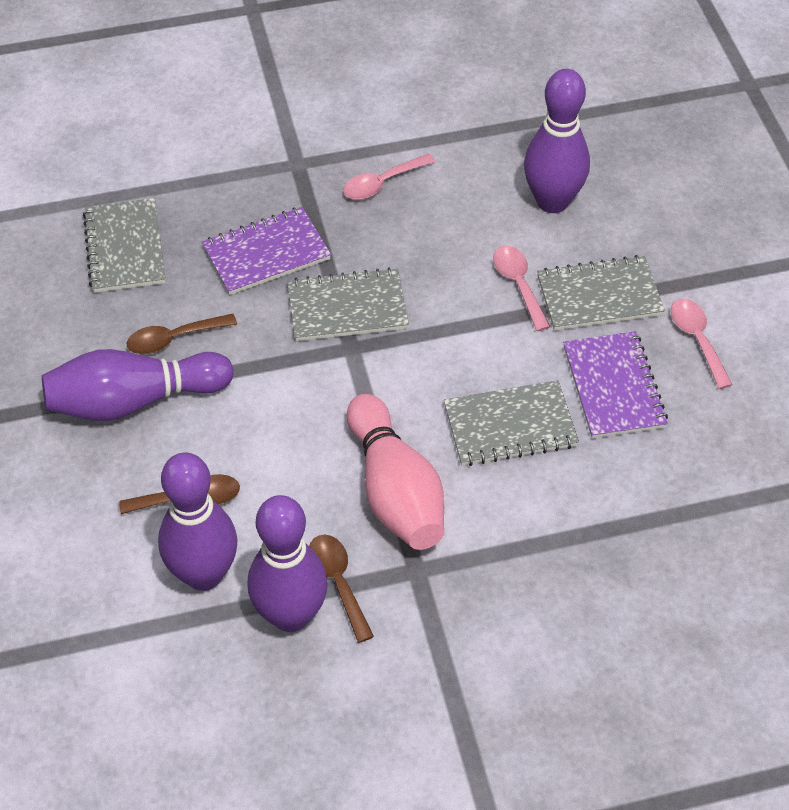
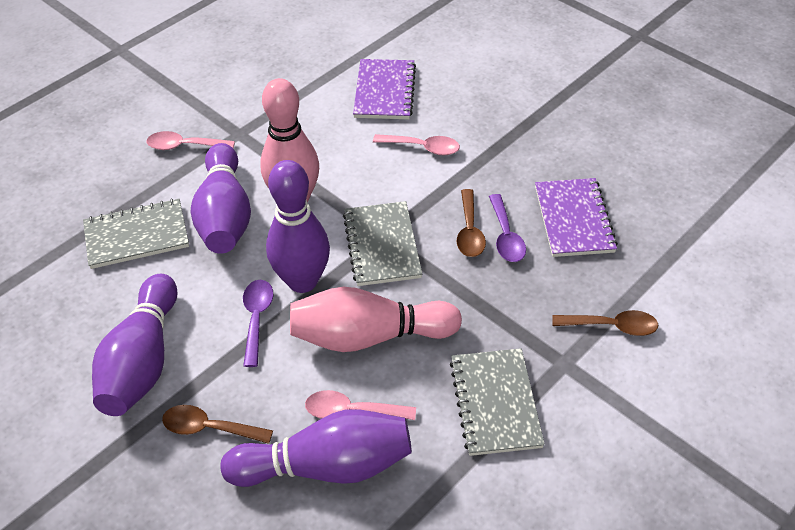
grey notebook: 4 -> 3
pink bowling pin: 1 -> 2
purple spoon: 0 -> 2

